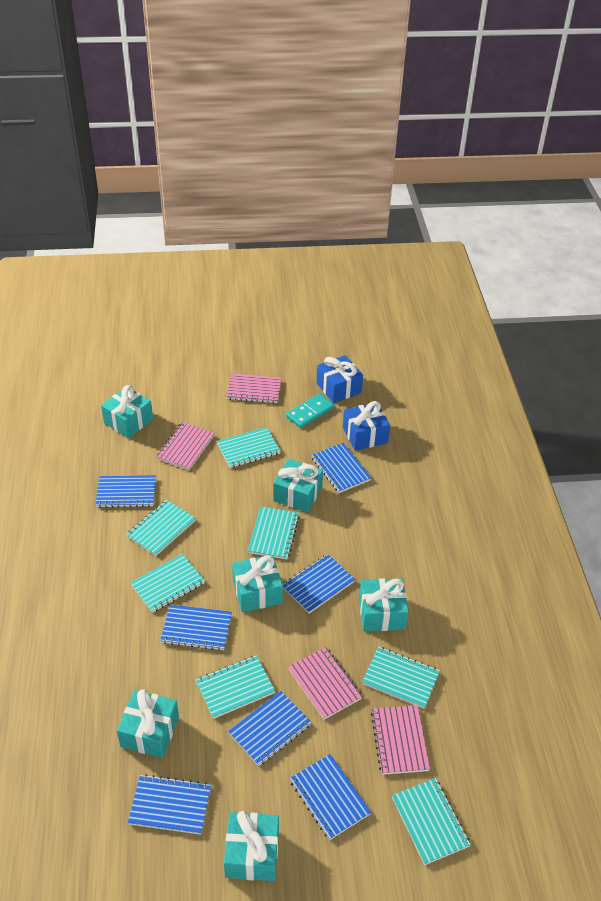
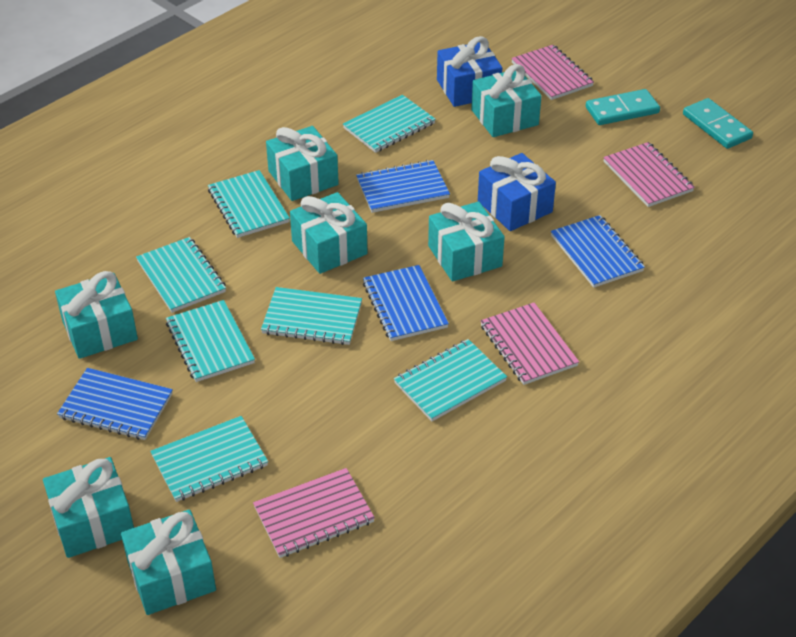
blue notebook: 7 -> 4
turquoise domino: 1 -> 2
turquoise gift: 6 -> 7

